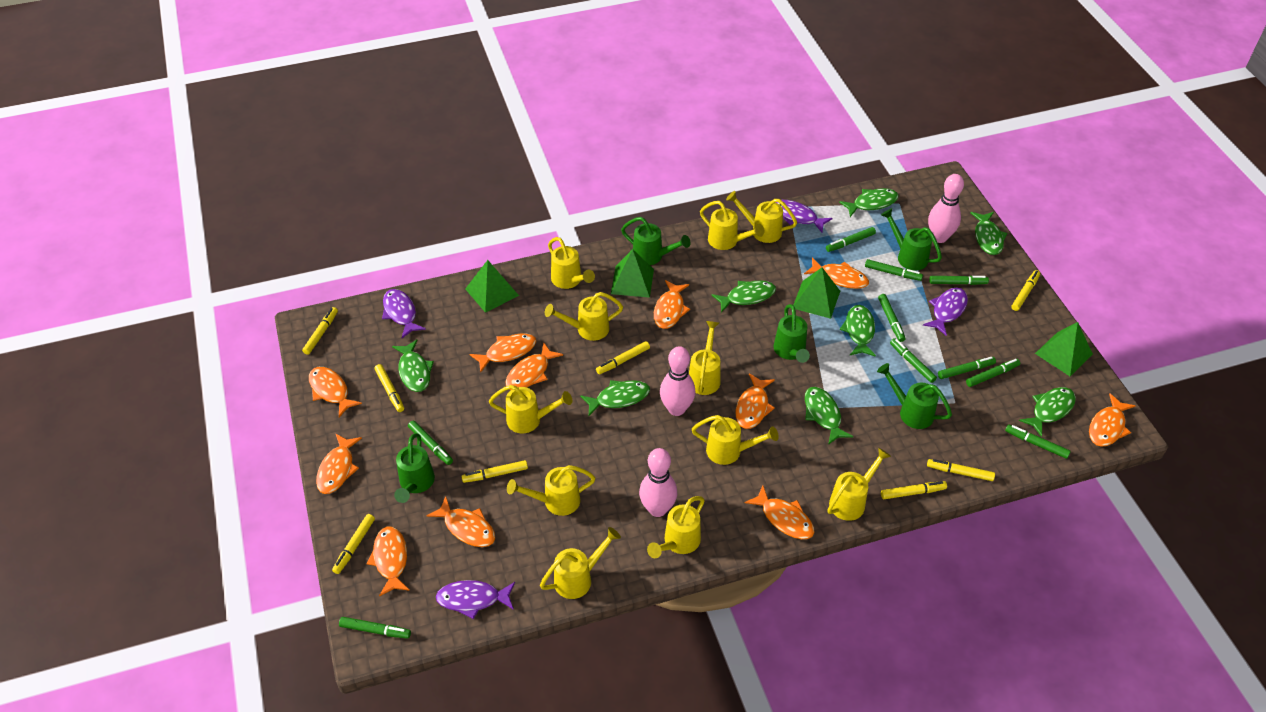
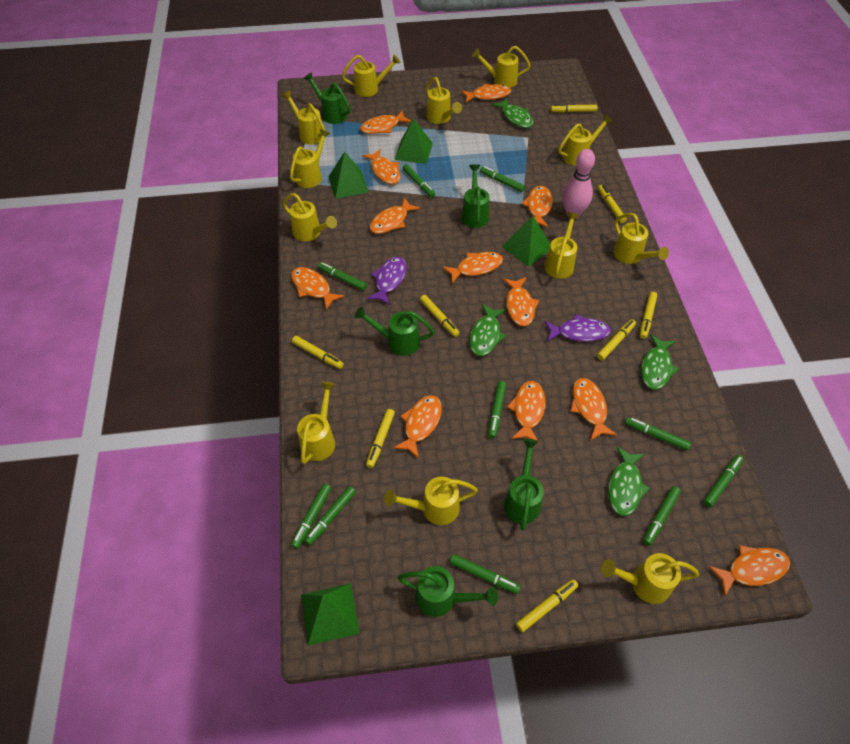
green fish: 8 -> 4
orange fish: 11 -> 12
pink bowling pin: 3 -> 1
purple fish: 4 -> 2
yellow watering can: 11 -> 12

